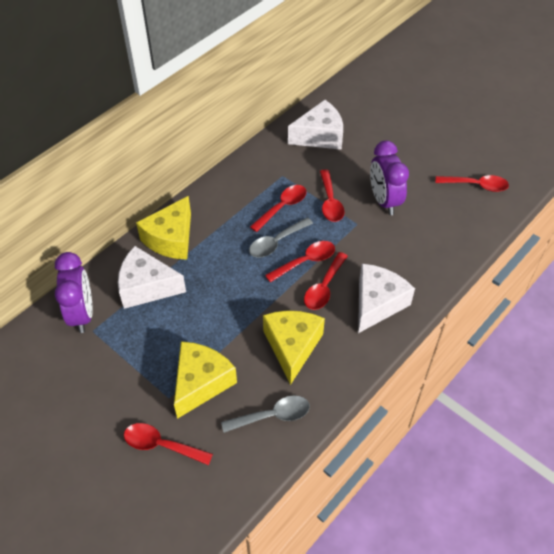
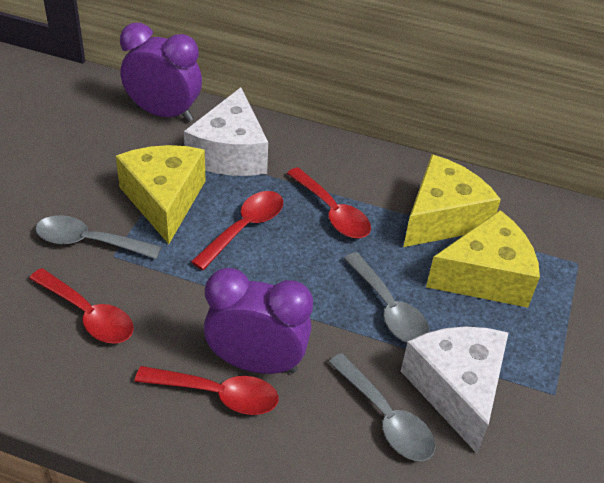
grey spoon: 2 -> 3
red spoon: 6 -> 4
white cheese: 3 -> 2

